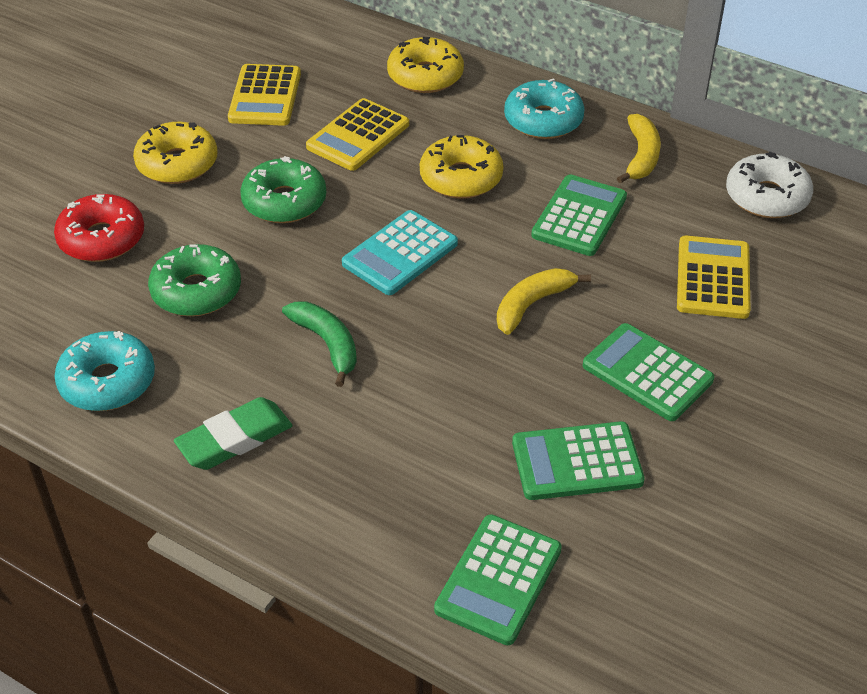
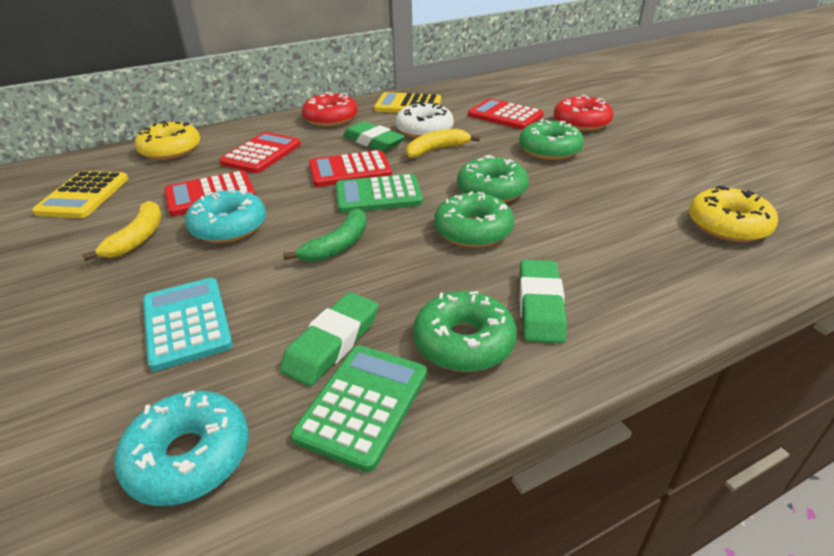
green calculator: 4 -> 2
green donut: 2 -> 4
green eraser: 1 -> 3
red calculator: 0 -> 4
red donut: 1 -> 2
yellow calculator: 3 -> 2
yellow donut: 3 -> 2

